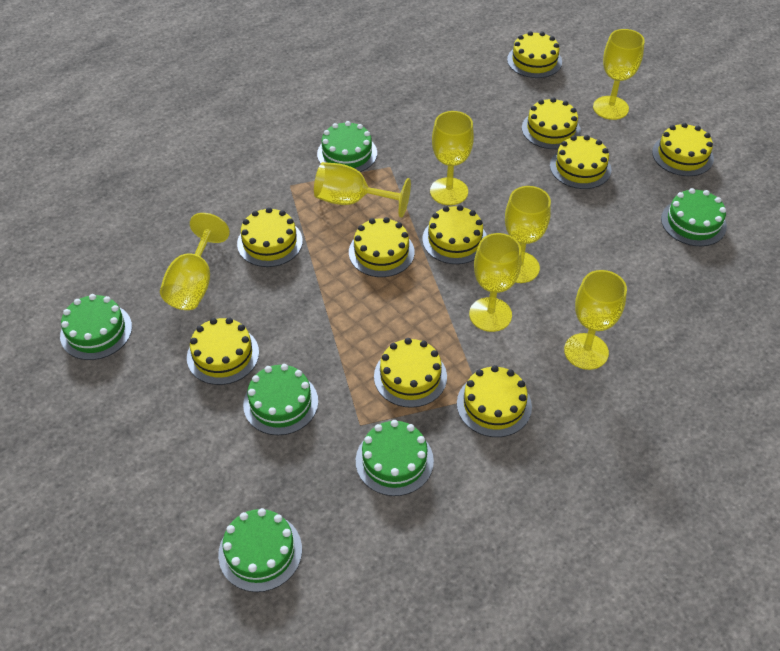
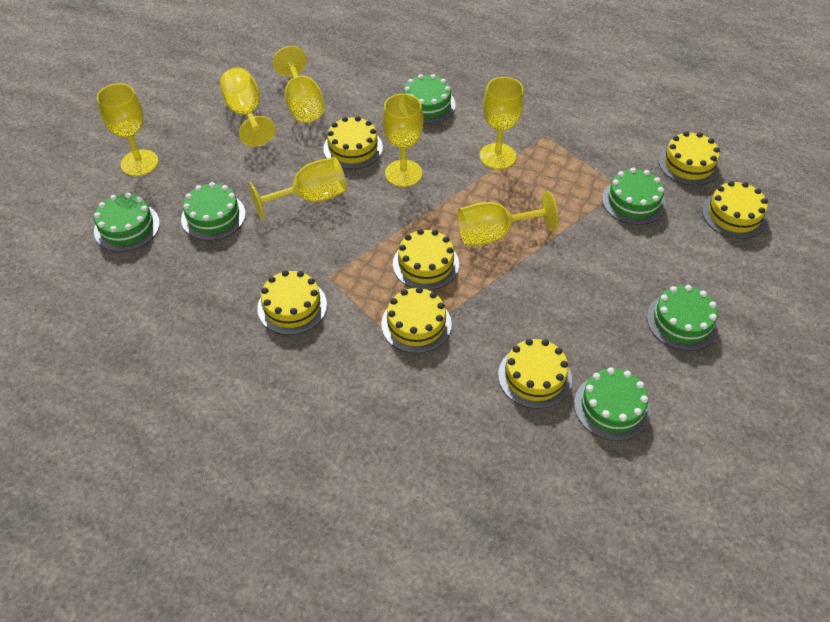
yellow cake: 10 -> 7

